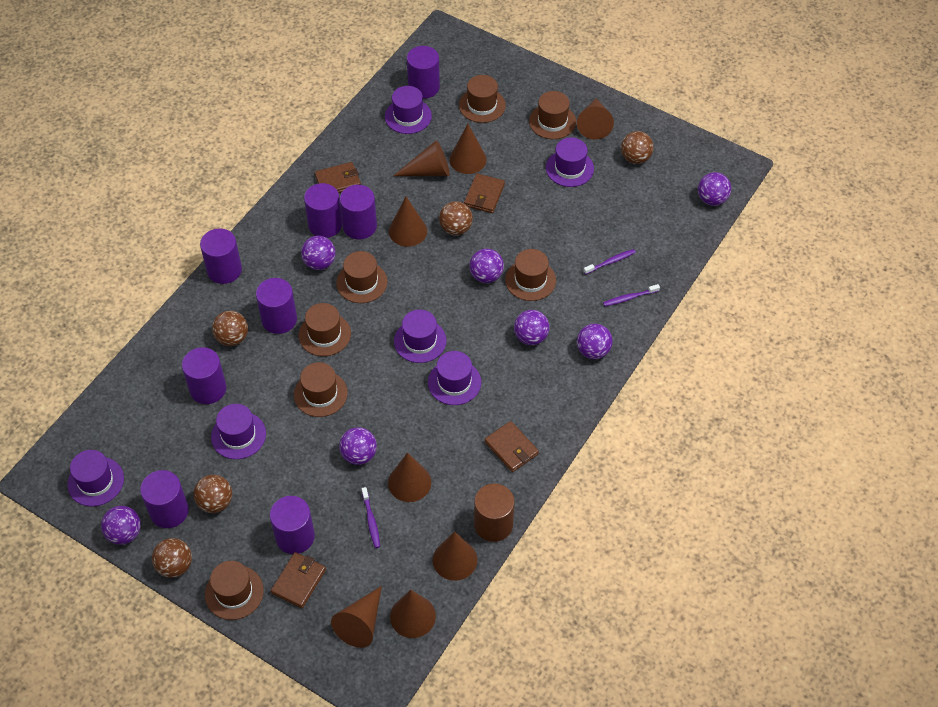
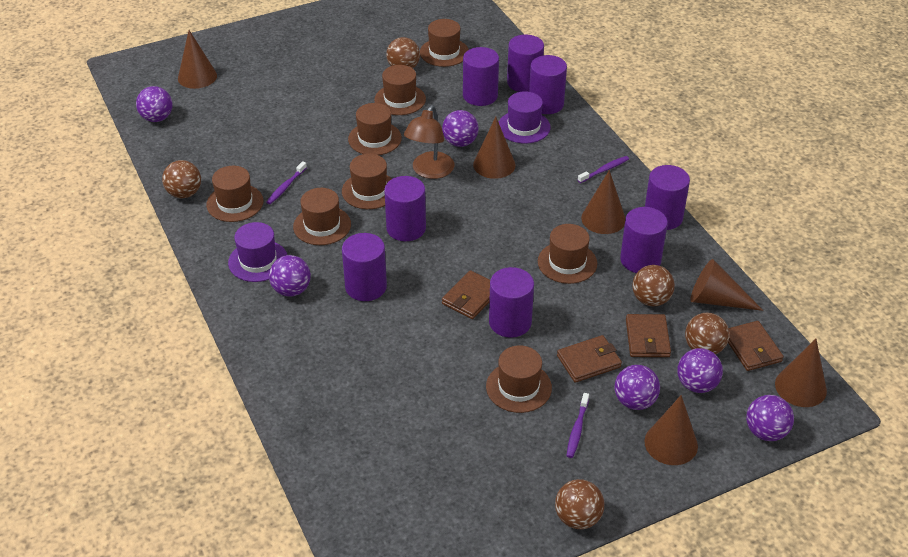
brown cone: 8 -> 6
brown cylinder: 1 -> 0
brown hat: 7 -> 8
brown lamp: 0 -> 1
purple ball: 7 -> 6
purple hat: 6 -> 2

